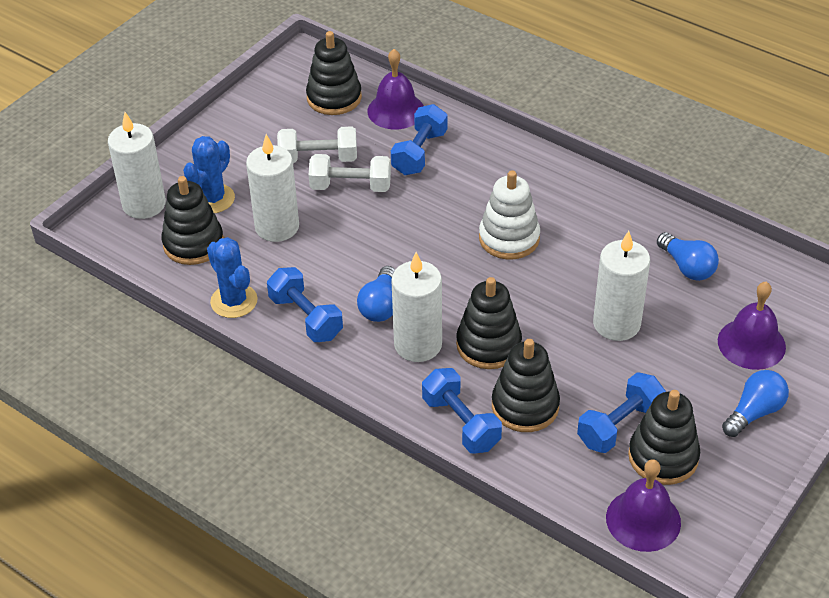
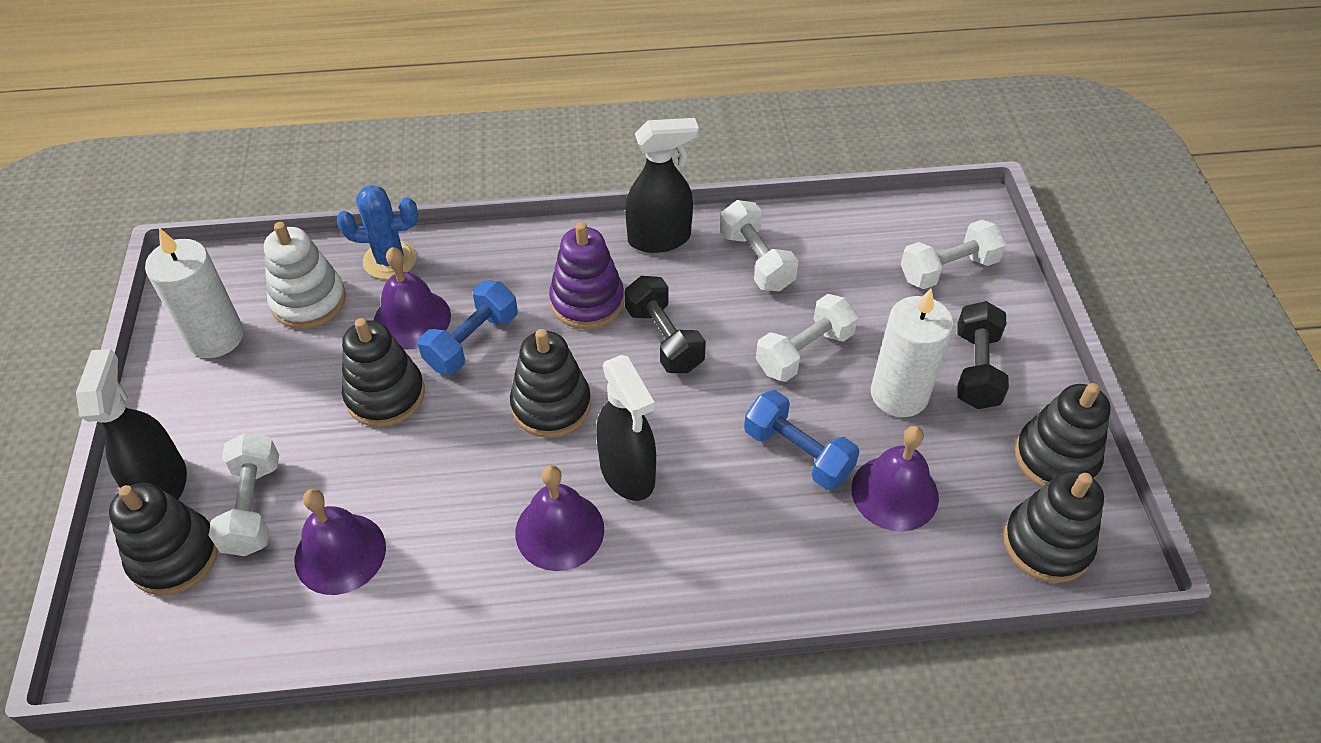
black dumbbell: 0 -> 2
black spray bottle: 0 -> 3
blue cactus: 2 -> 1
blue dumbbell: 4 -> 2
blue light bulb: 3 -> 0
purple bell: 3 -> 4
purple stacking toy: 0 -> 1
white candle: 4 -> 2
white dumbbell: 2 -> 4

